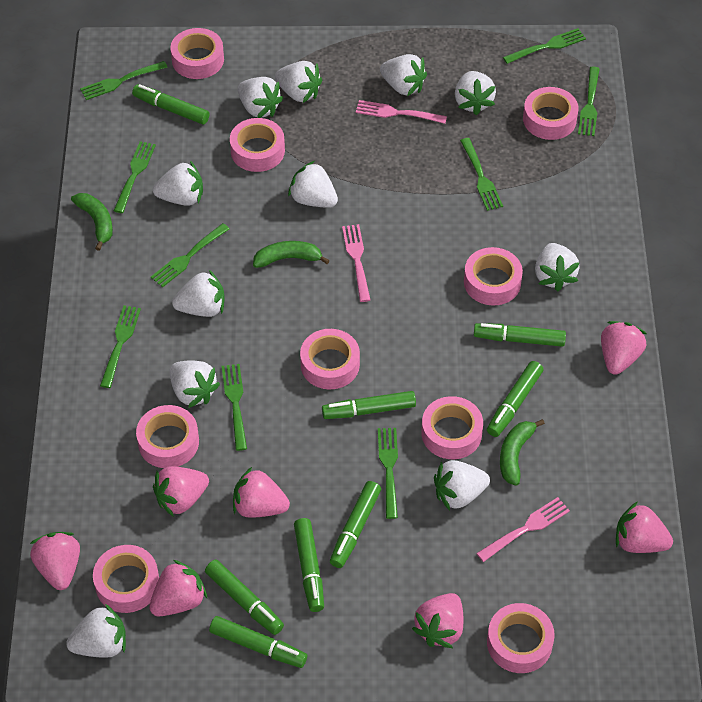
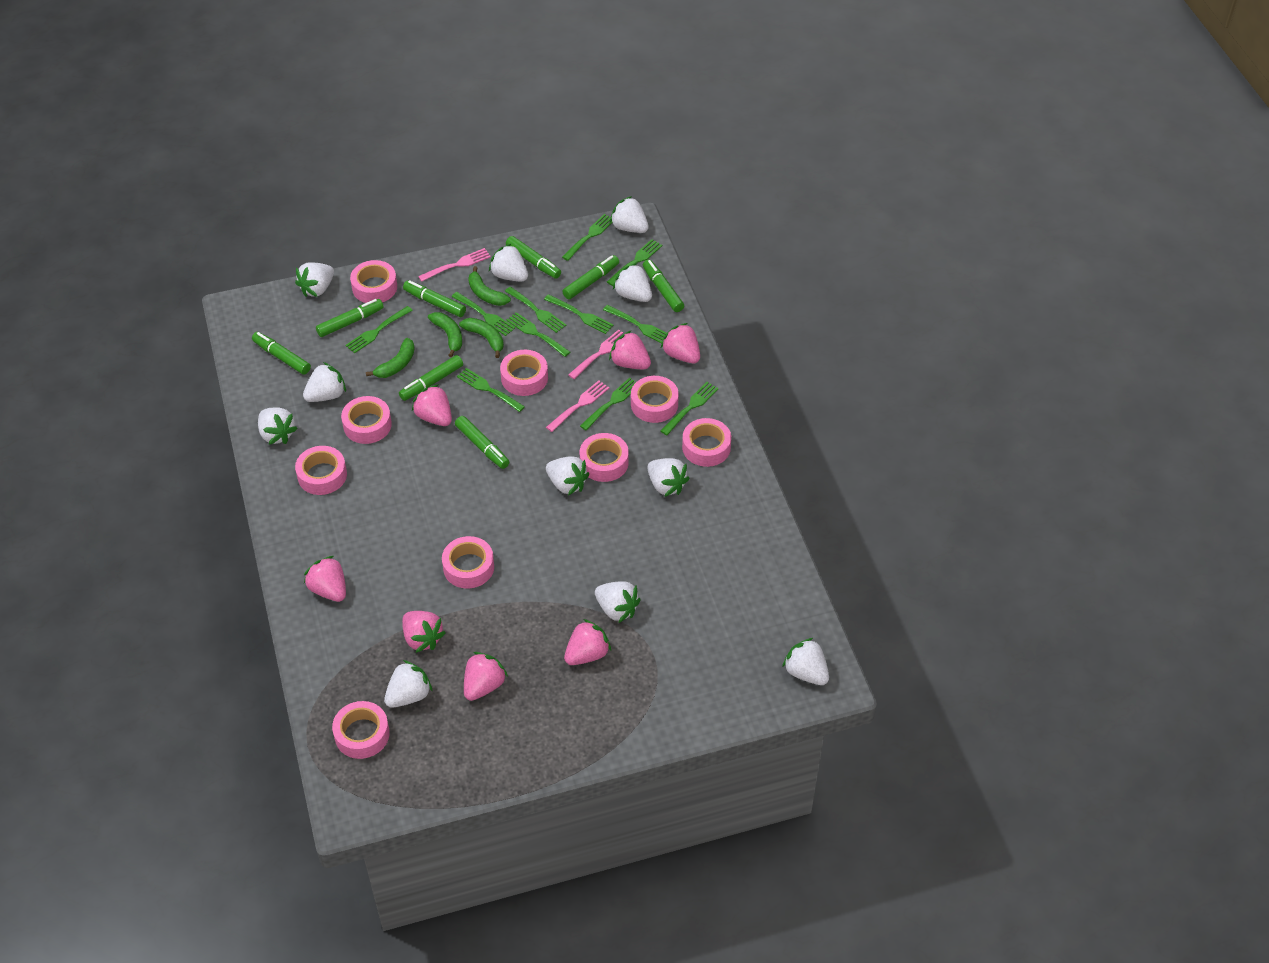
green banana: 3 -> 4
green fork: 9 -> 11

